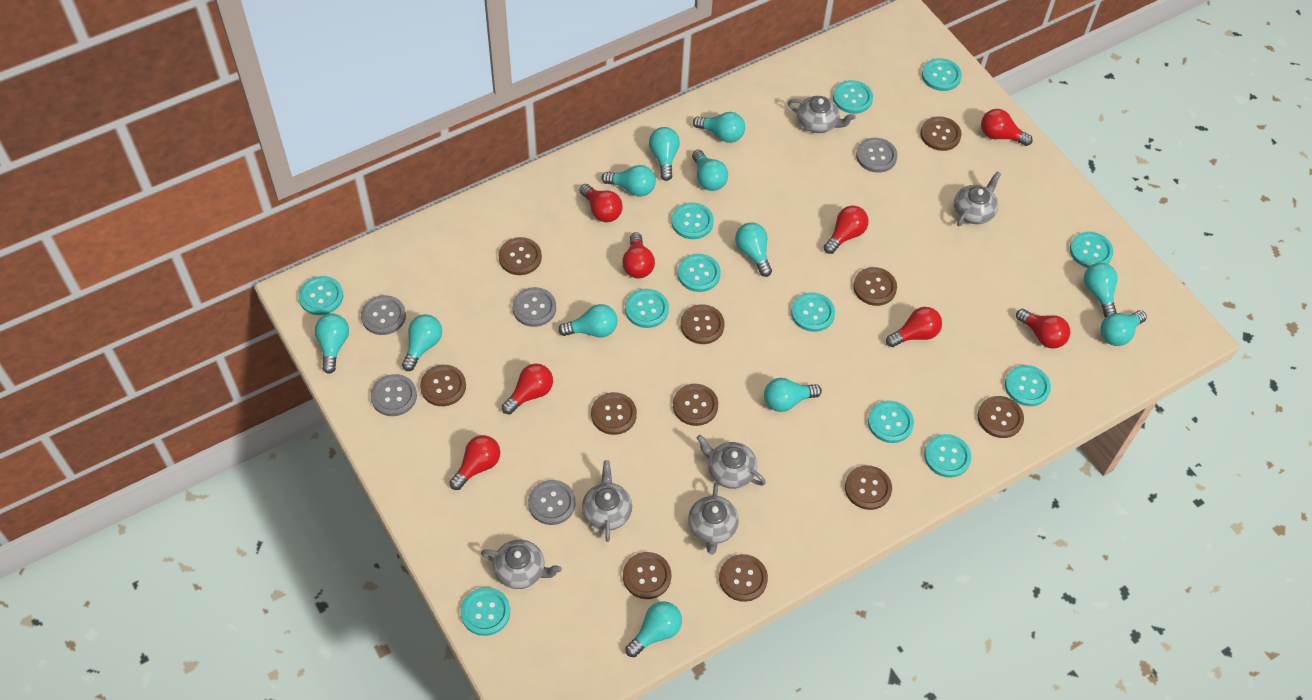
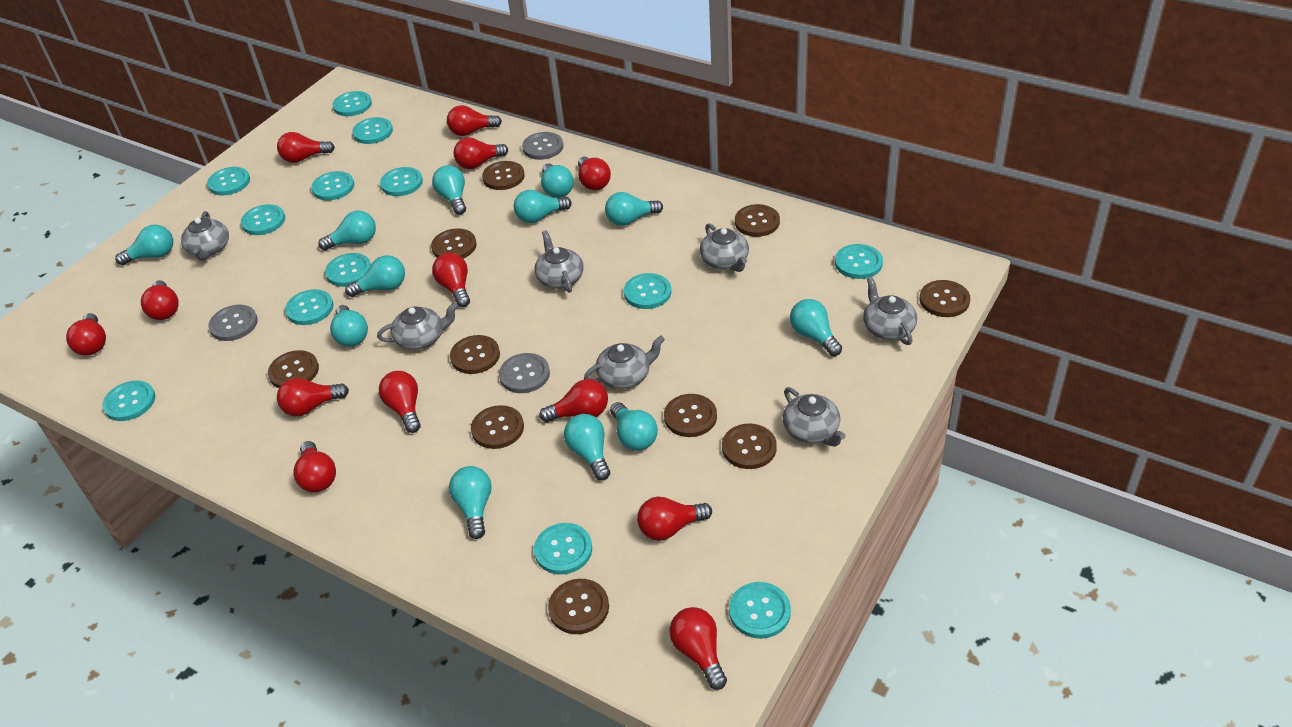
brown button: 11 -> 10
grey button: 5 -> 3
grey teapot: 6 -> 7
red light bulb: 8 -> 13
turquoise button: 12 -> 13

